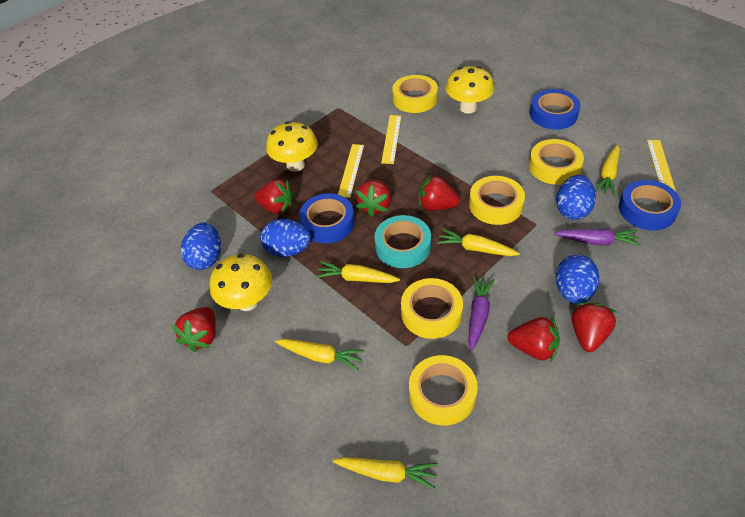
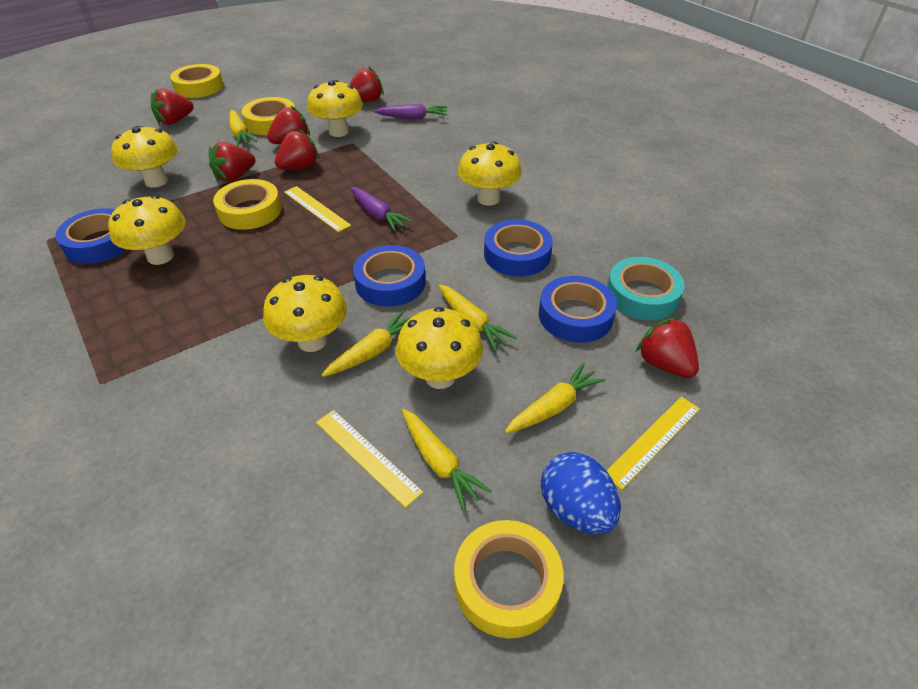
blue egg: 4 -> 1
blue tape: 3 -> 4
yellow mushroom: 3 -> 6
yellow tape: 5 -> 4

